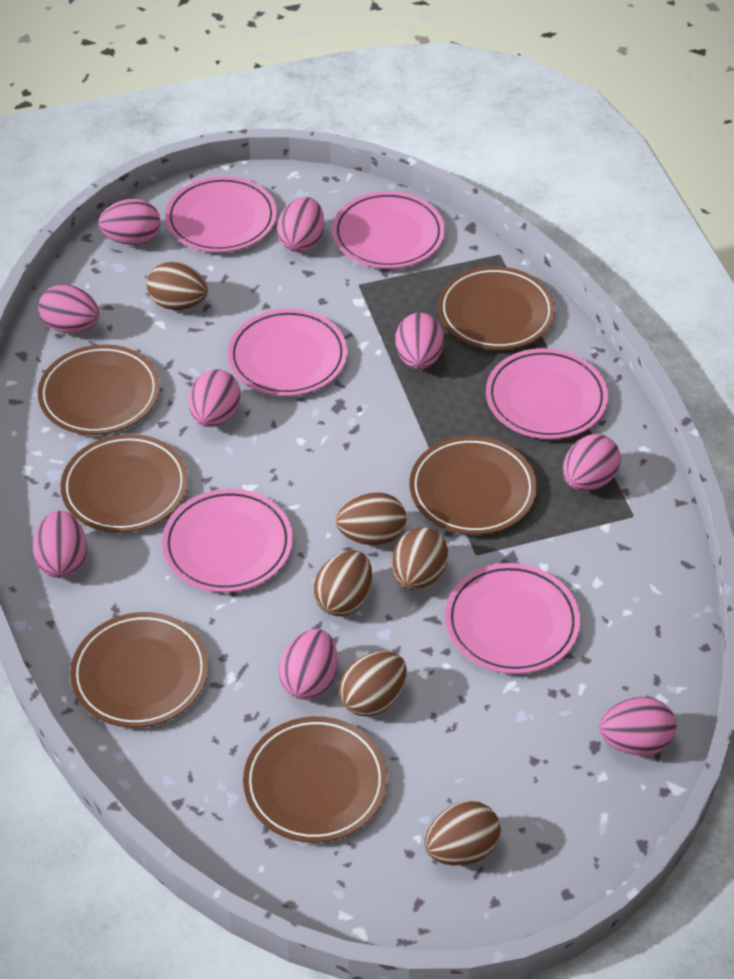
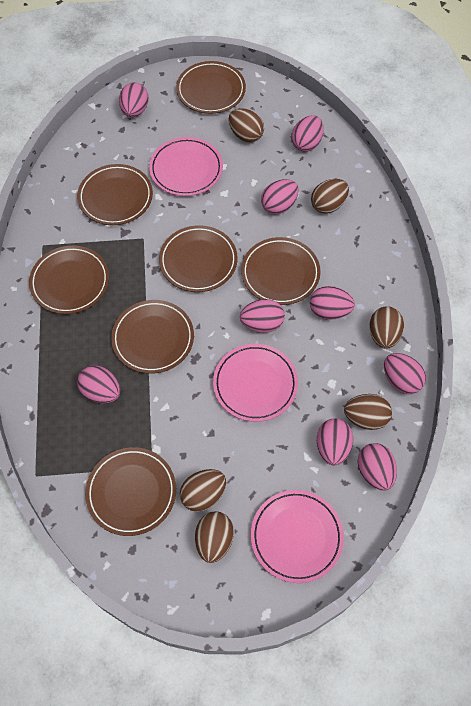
brown plate: 6 -> 7
pink plate: 6 -> 3

